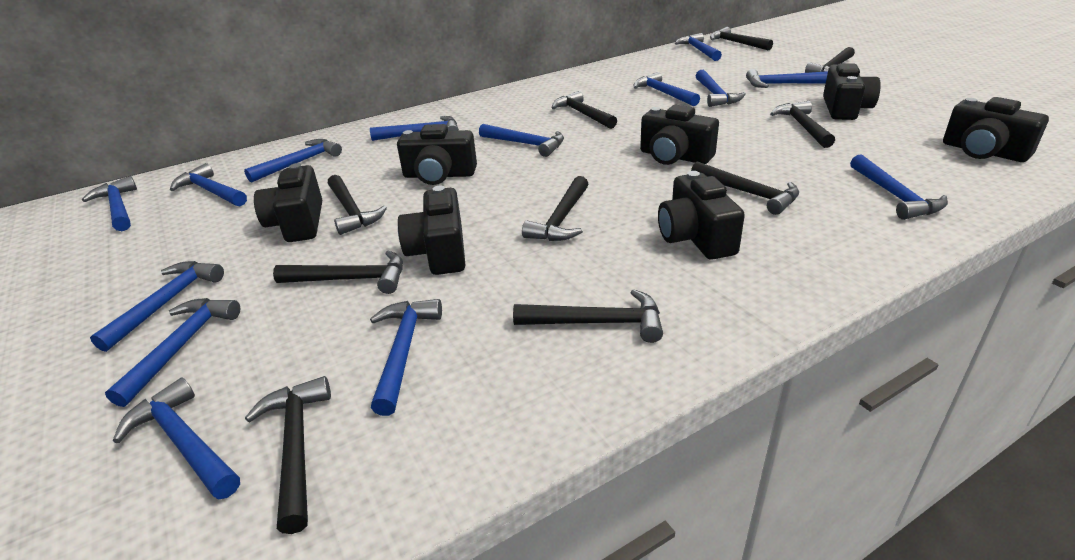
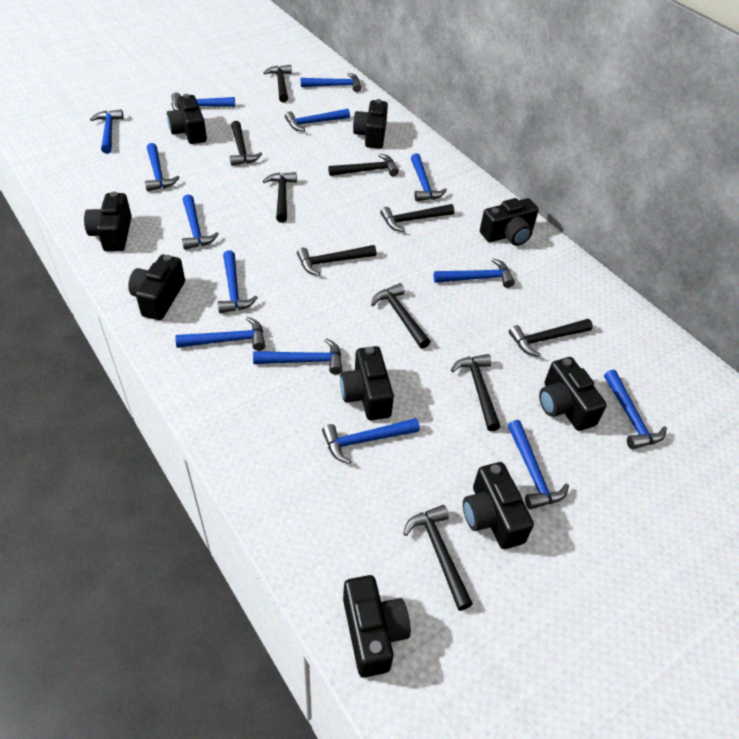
black camera: 7 -> 9

